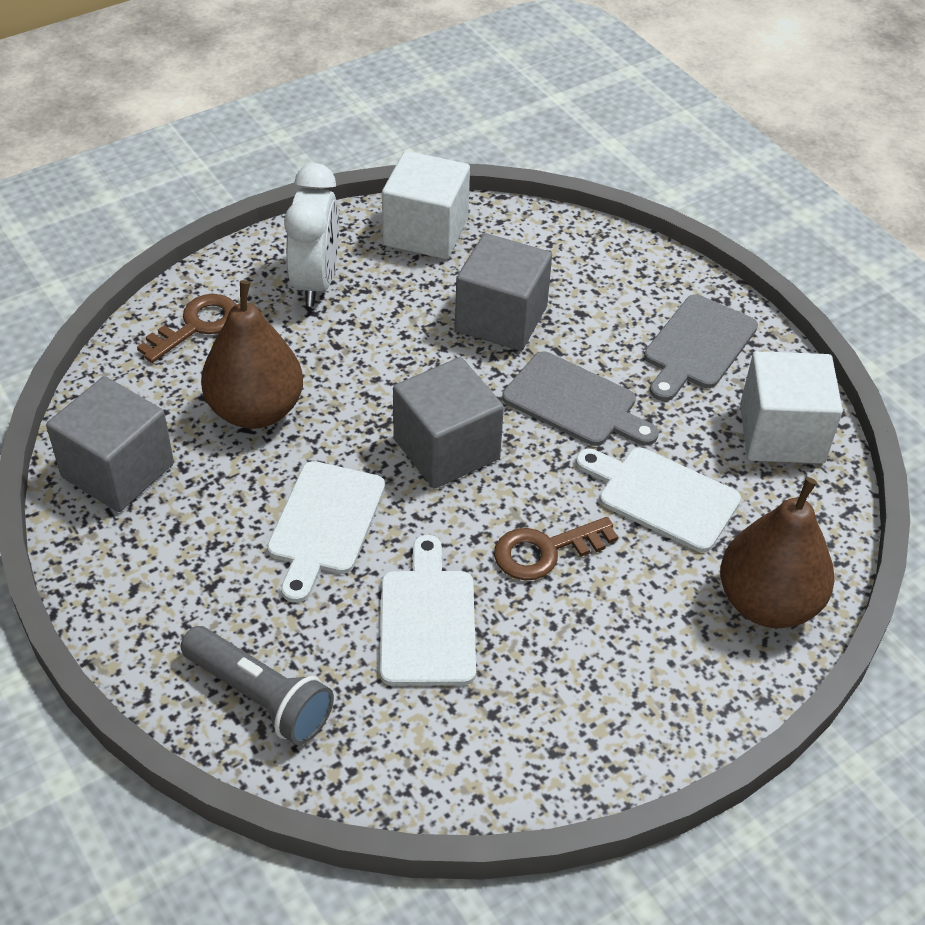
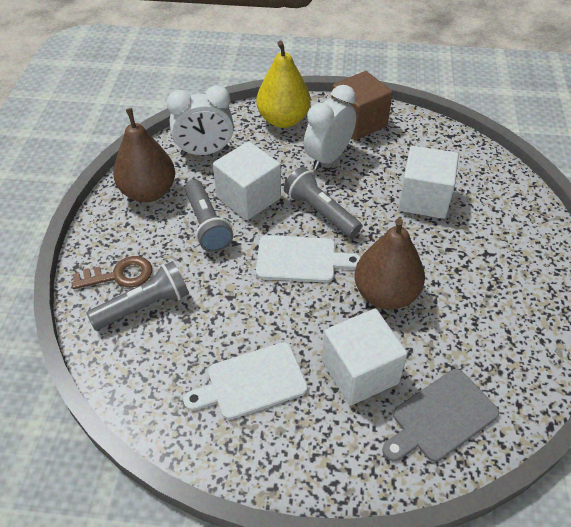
brown cube: 0 -> 1
brown key: 2 -> 1
grey cube: 3 -> 0
grey cutting board: 2 -> 1
grey flashlight: 1 -> 3
white clock: 1 -> 2
white cube: 2 -> 3
white cutting board: 3 -> 2
yellow pear: 0 -> 1

